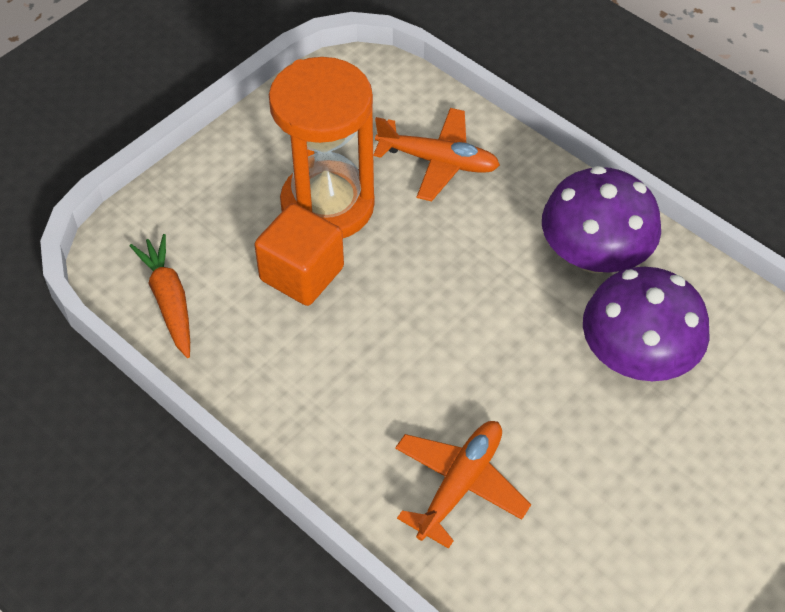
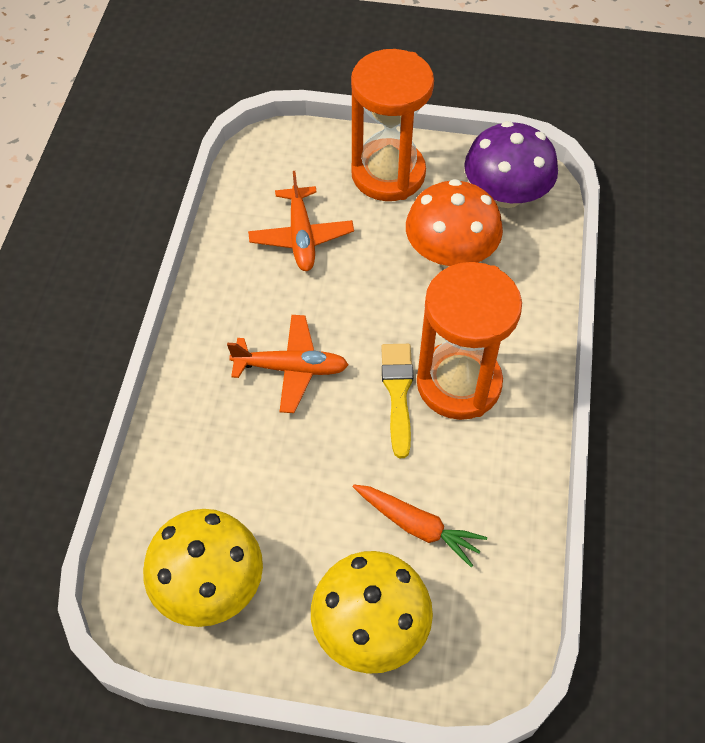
orange cube: 1 -> 0
orange hourglass: 1 -> 2
orange mushroom: 0 -> 1
purple mushroom: 2 -> 1
yellow brush: 0 -> 1
yellow mushroom: 0 -> 2

